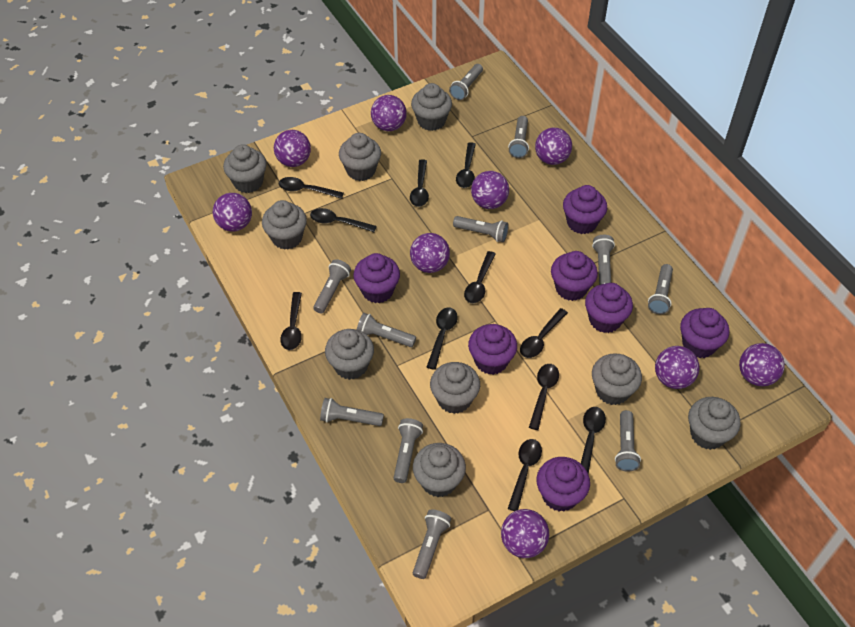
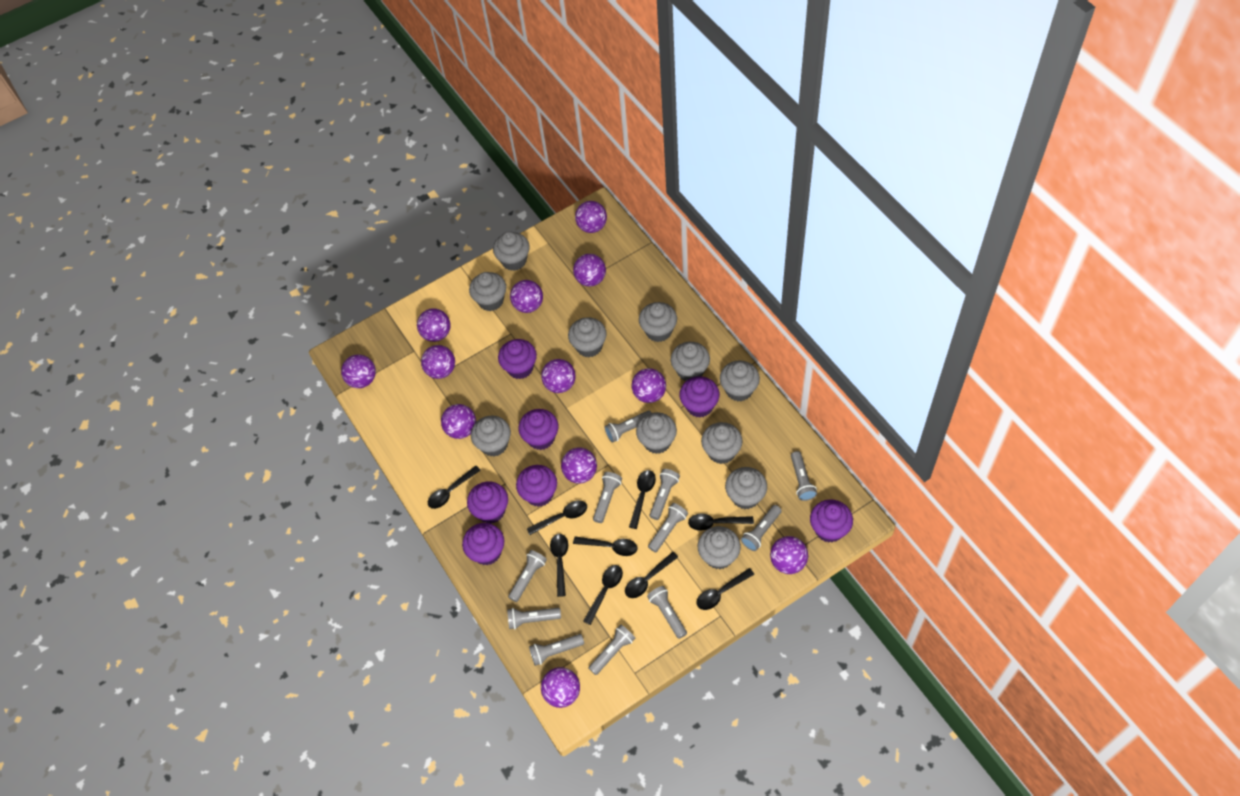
black spoon: 11 -> 9
grey cupcake: 9 -> 11
purple ball: 9 -> 12

